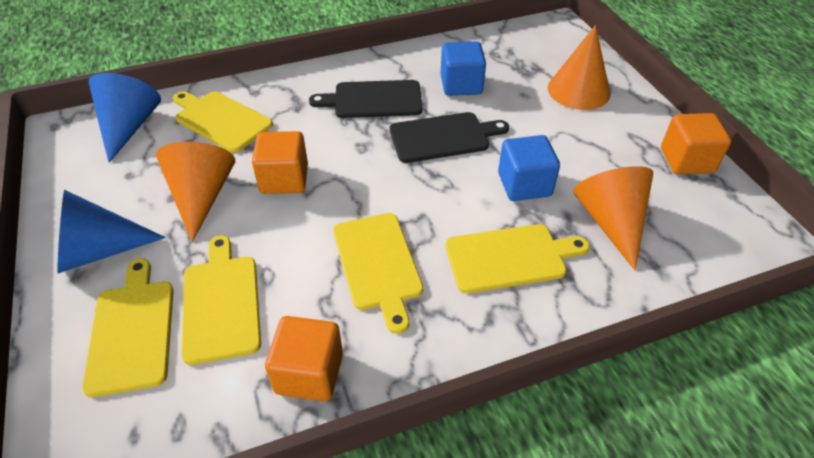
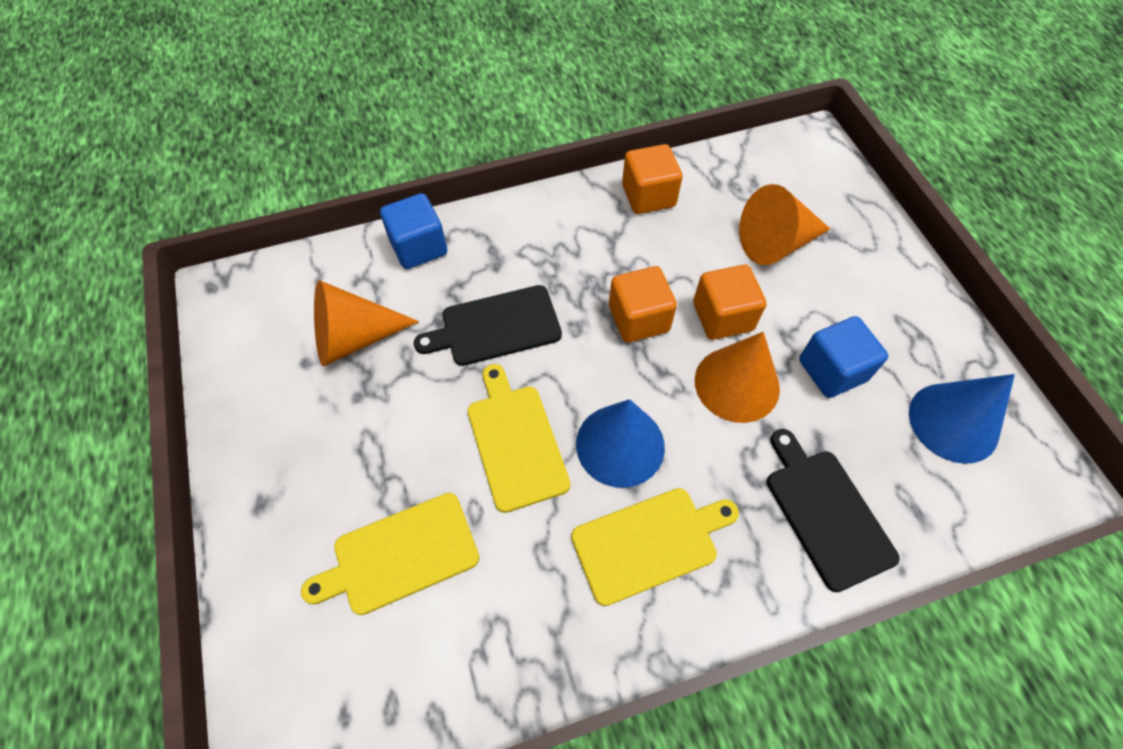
yellow cutting board: 5 -> 3

